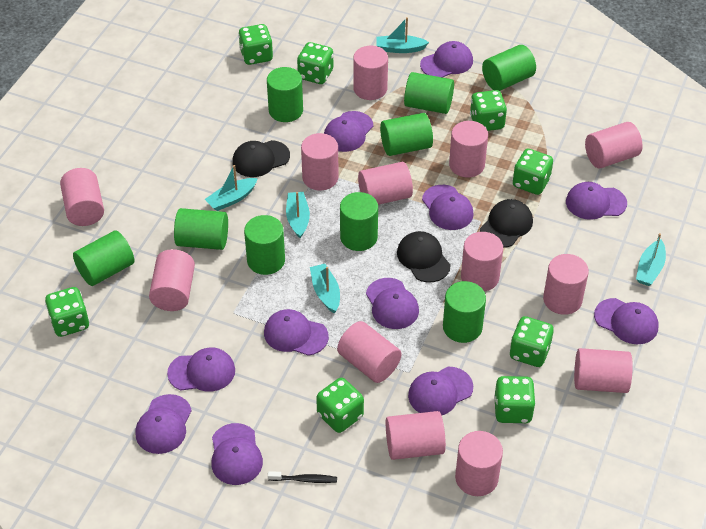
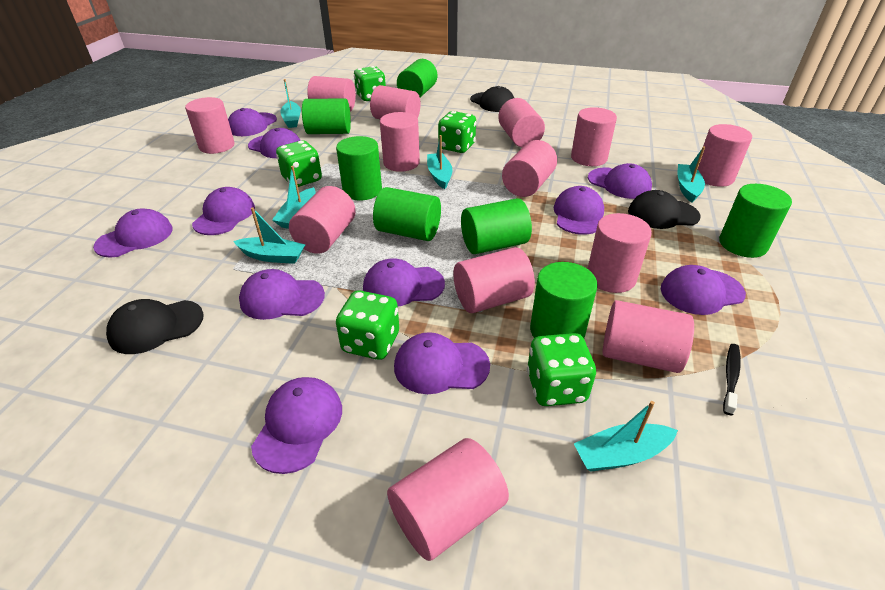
green cylinder: 9 -> 7
green dice: 8 -> 5
turquoise boat: 5 -> 6

